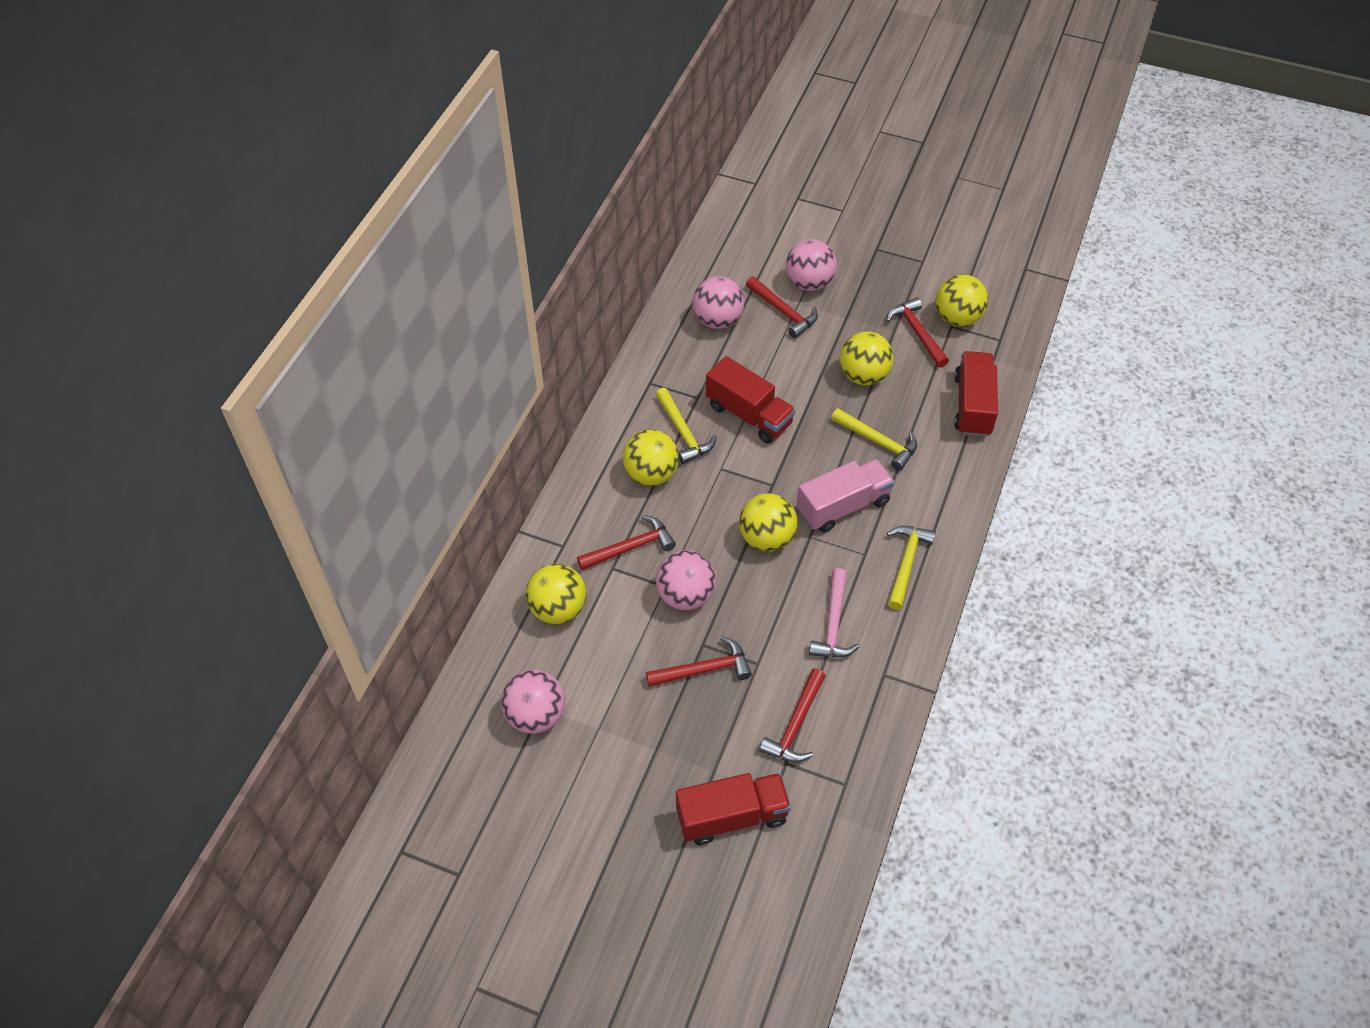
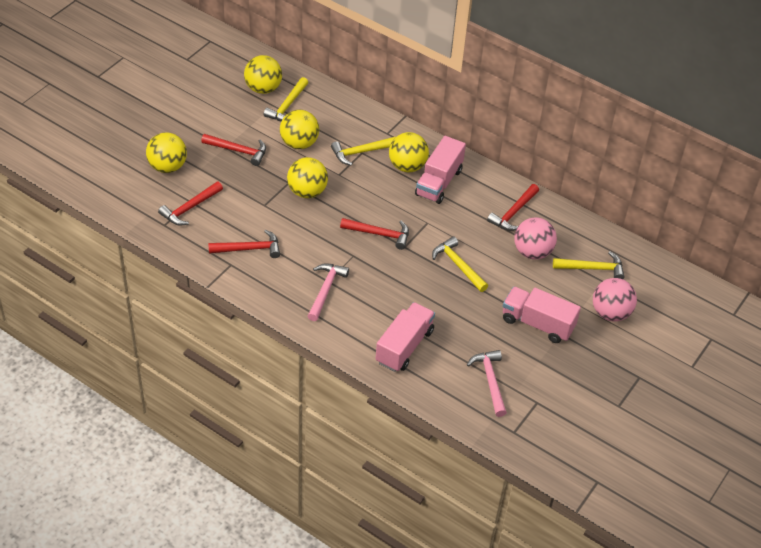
pink ball: 4 -> 2
pink hammer: 1 -> 2
pink truck: 1 -> 3
red truck: 3 -> 0
yellow hammer: 3 -> 4

